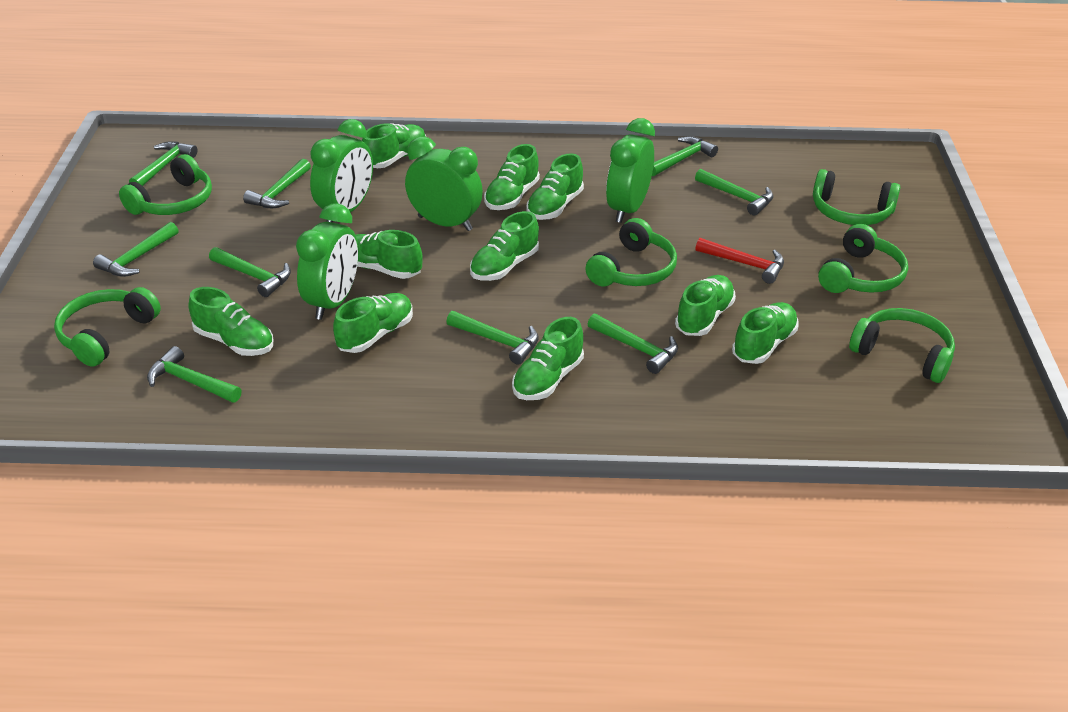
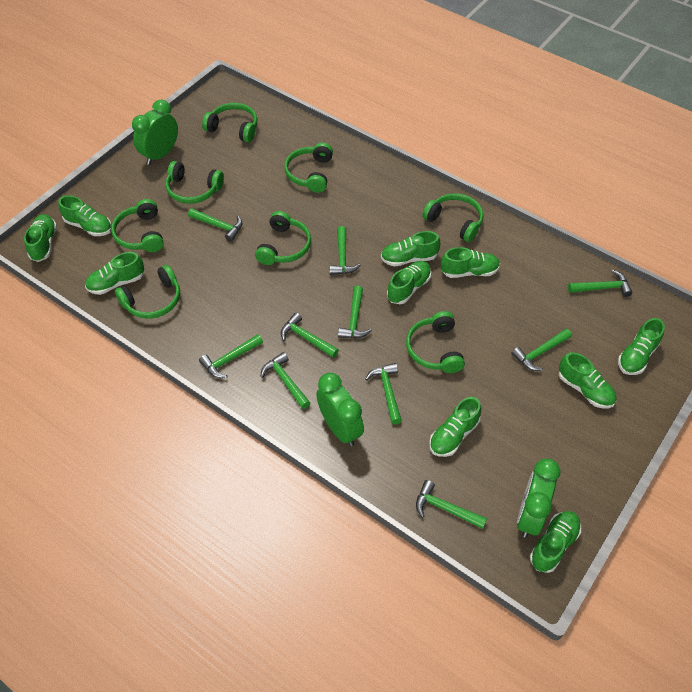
green clock: 4 -> 3
green hammer: 9 -> 10
green headphones: 6 -> 8
red hammer: 1 -> 0

